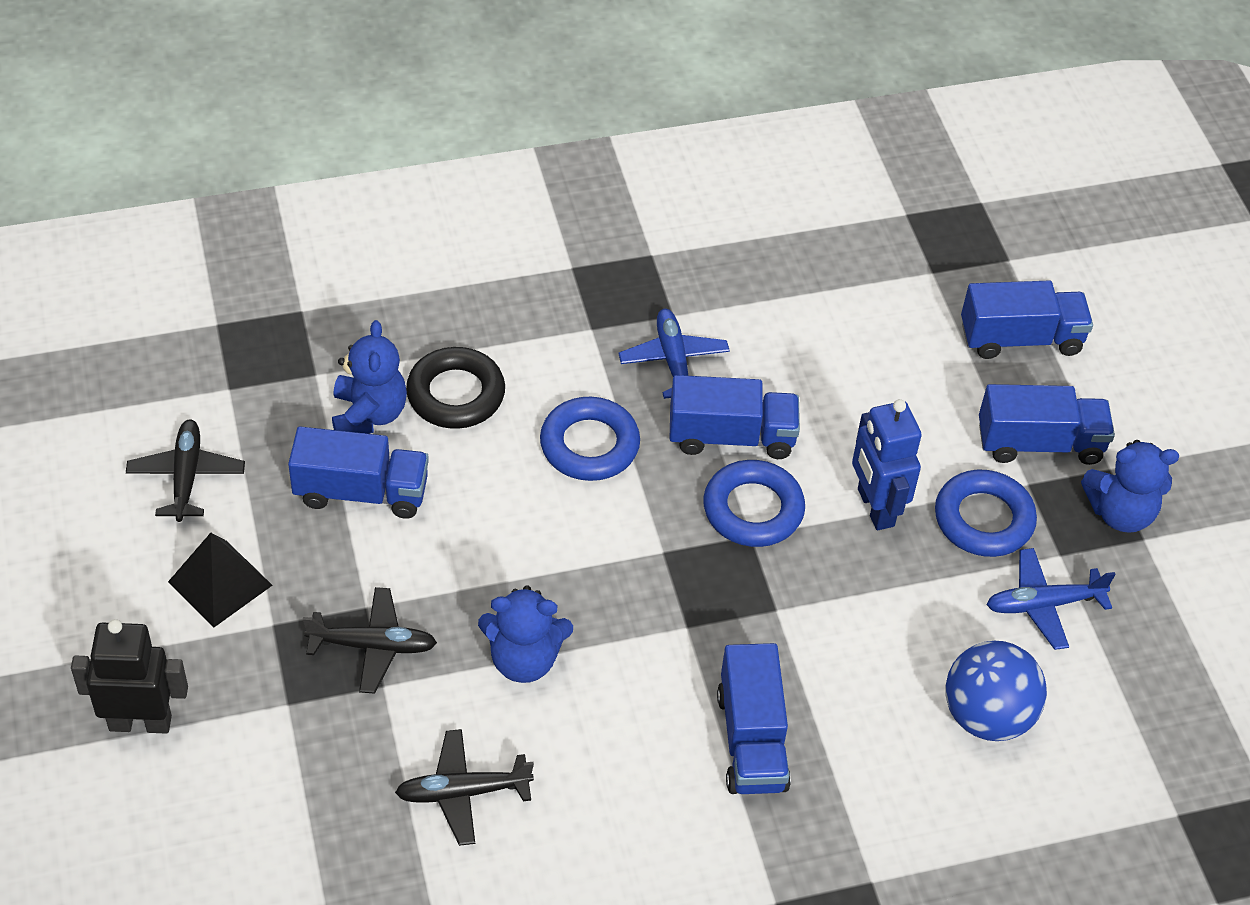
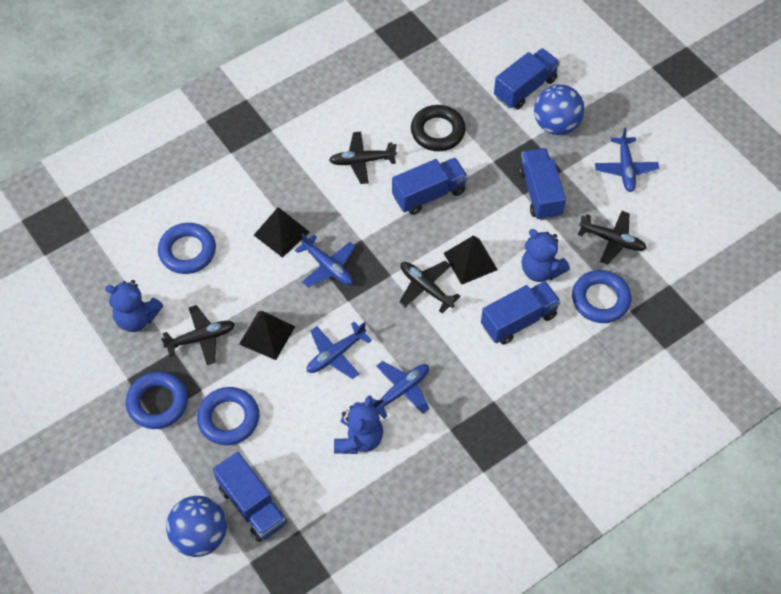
black plane: 3 -> 4
black pyramid: 1 -> 3
black robot: 1 -> 0
blue ball: 1 -> 2
blue plane: 2 -> 4
blue ring: 3 -> 4
blue robot: 1 -> 0

